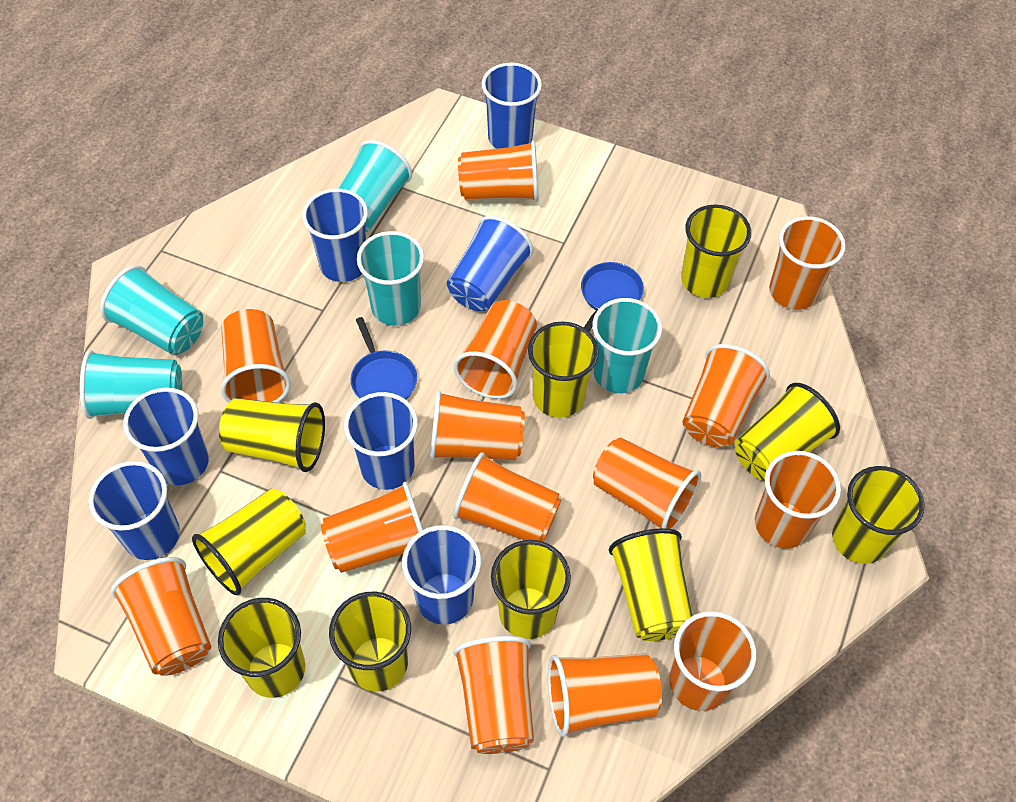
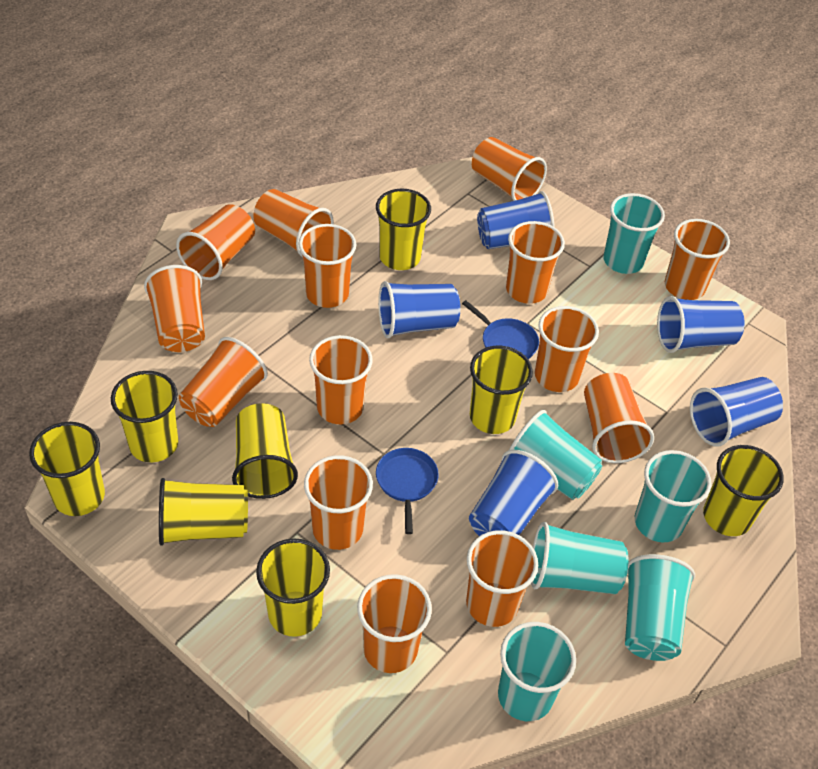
blue cup: 7 -> 5
turquoise cup: 5 -> 6
yellow cup: 10 -> 8

